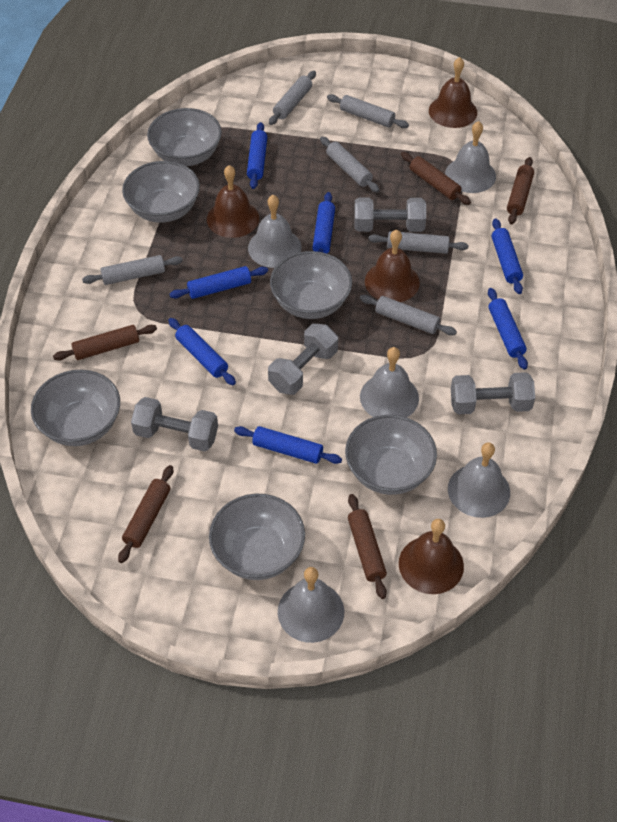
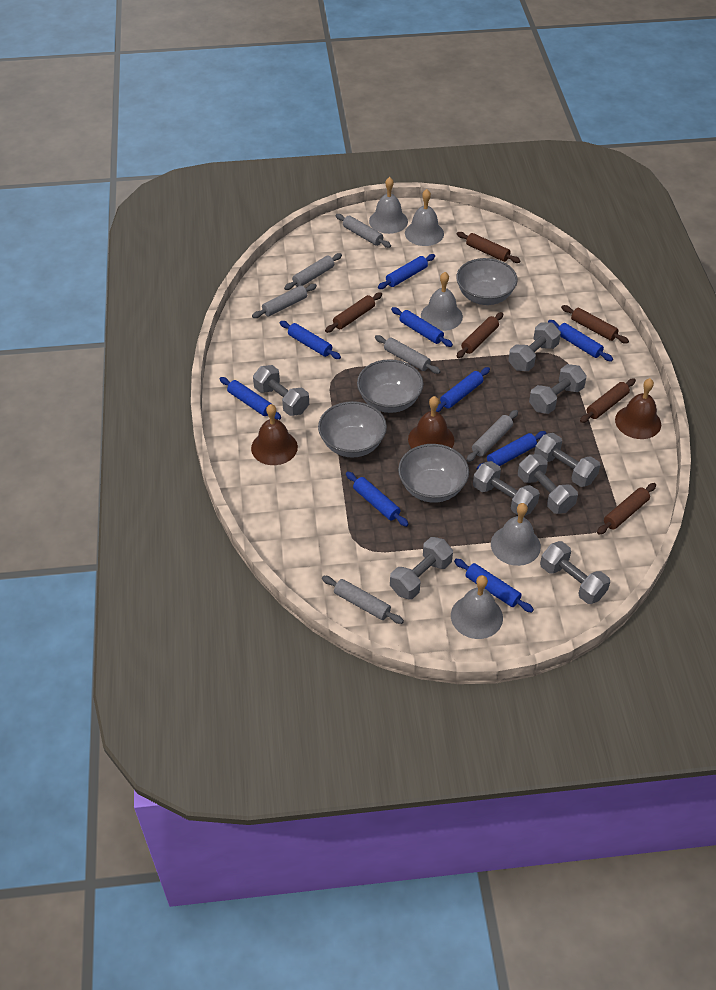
blue rolling pin: 7 -> 9
brown bell: 4 -> 3
brown rolling pin: 5 -> 6
grey bowl: 6 -> 4
grey dumbbell: 4 -> 8

